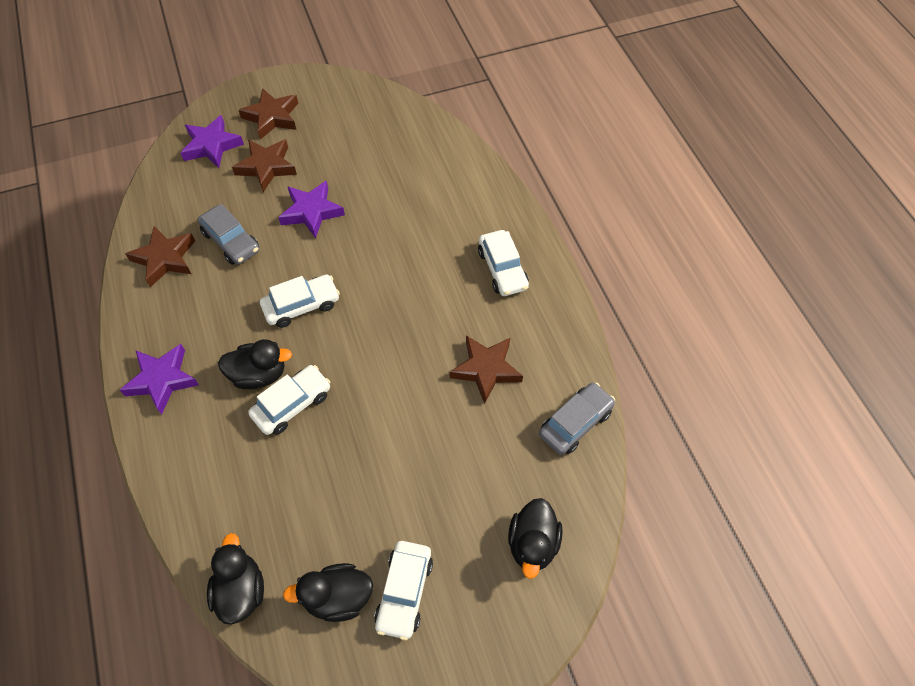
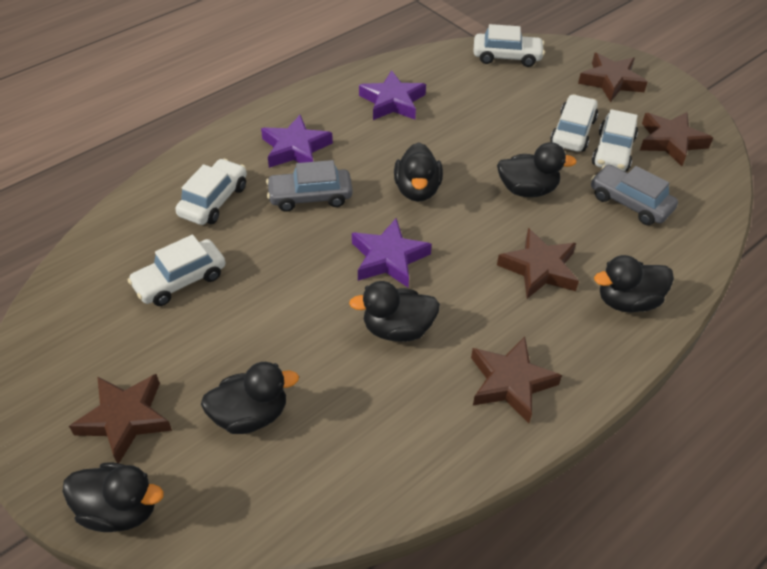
black duck: 4 -> 6
brown star: 4 -> 5
white car: 4 -> 5

